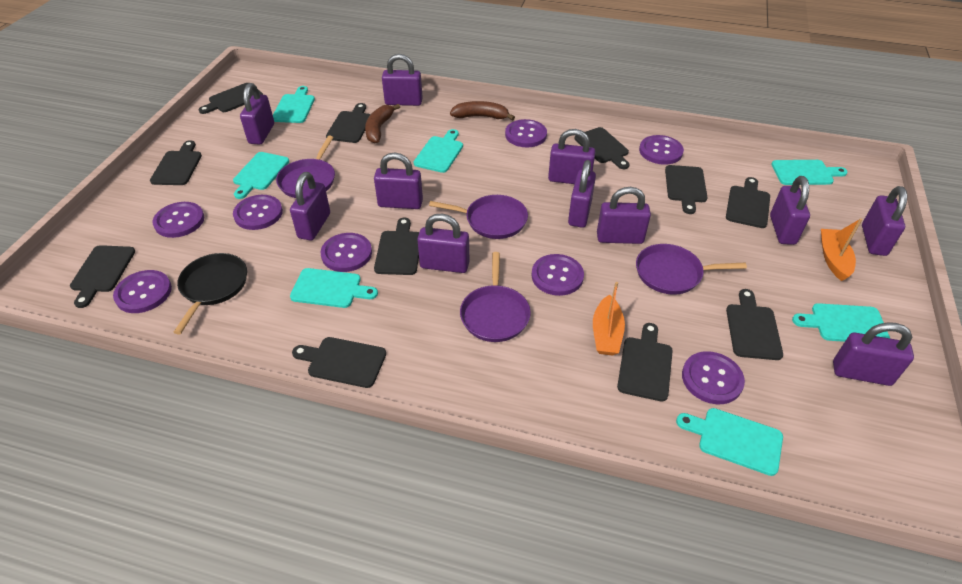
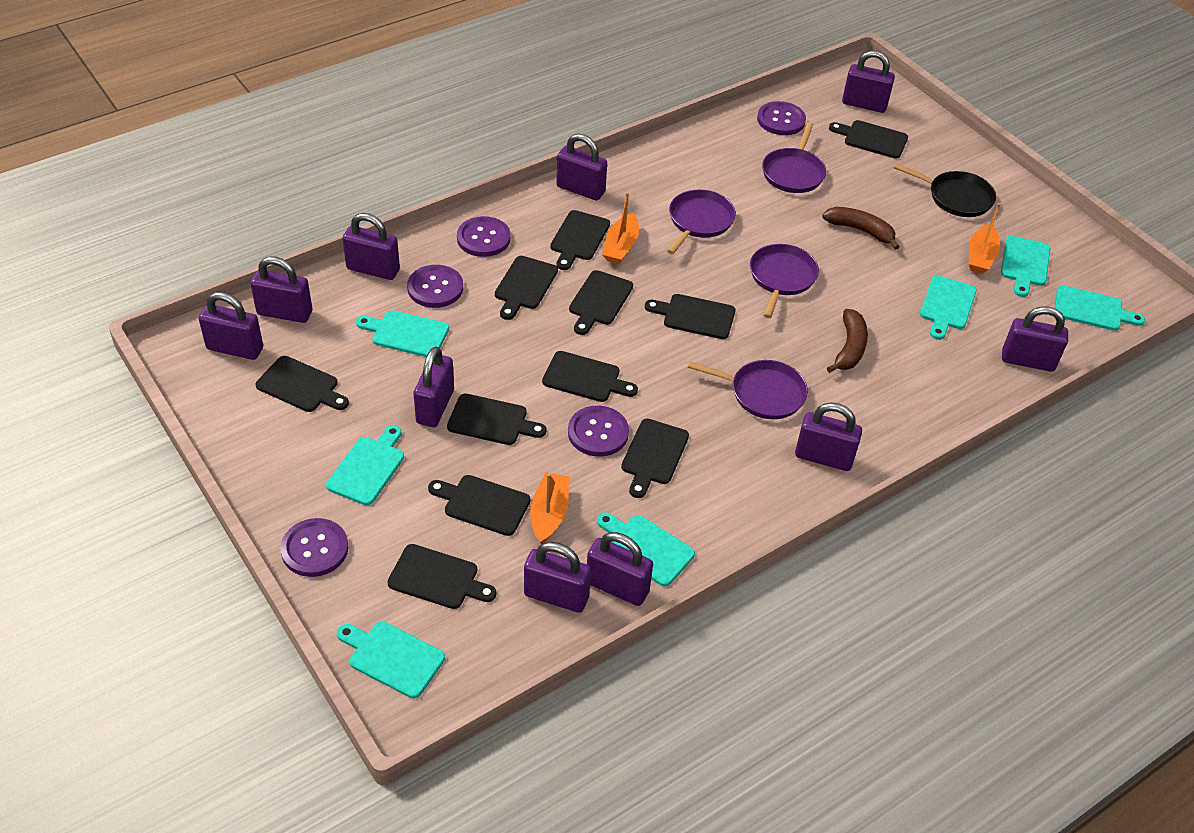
orange boat: 2 -> 3
purple button: 8 -> 5
purple padlock: 11 -> 10

